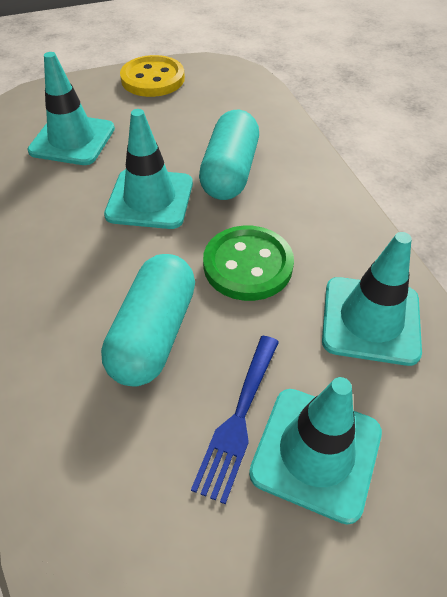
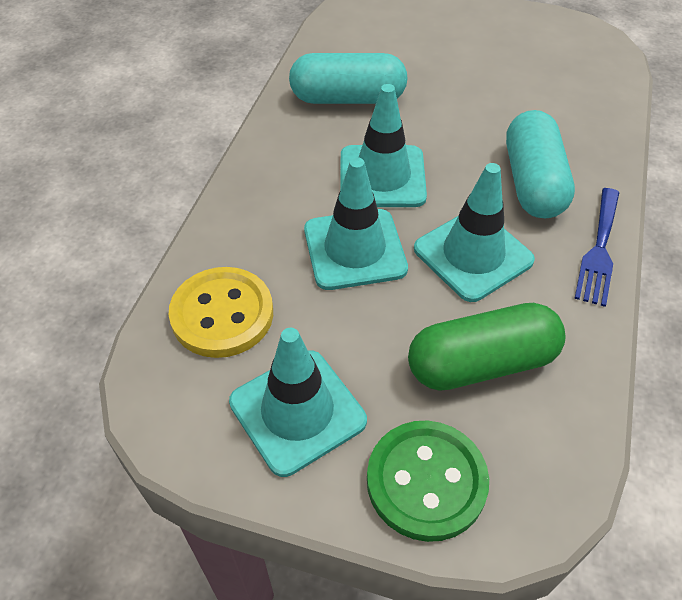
green capsule: 0 -> 1

